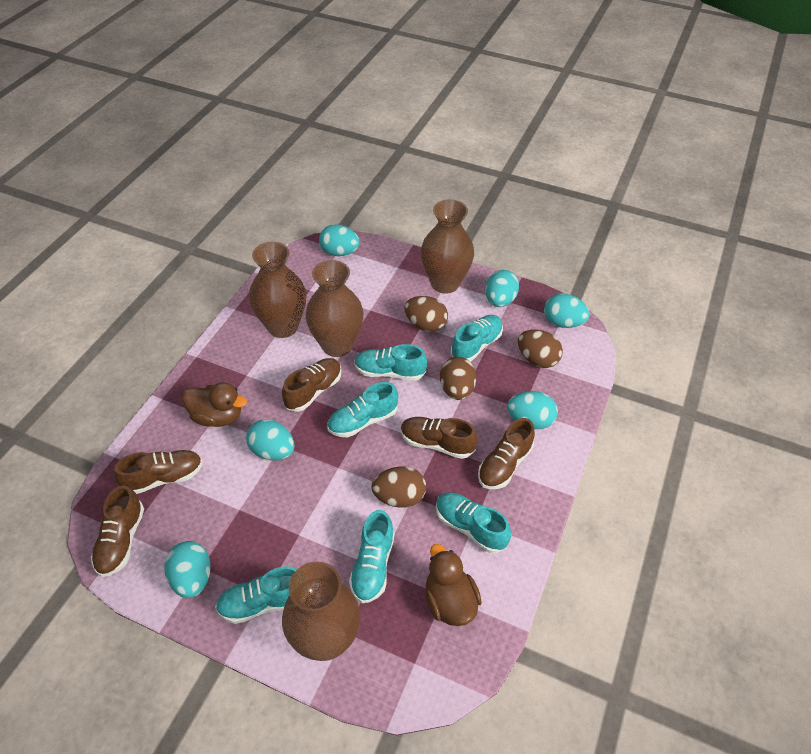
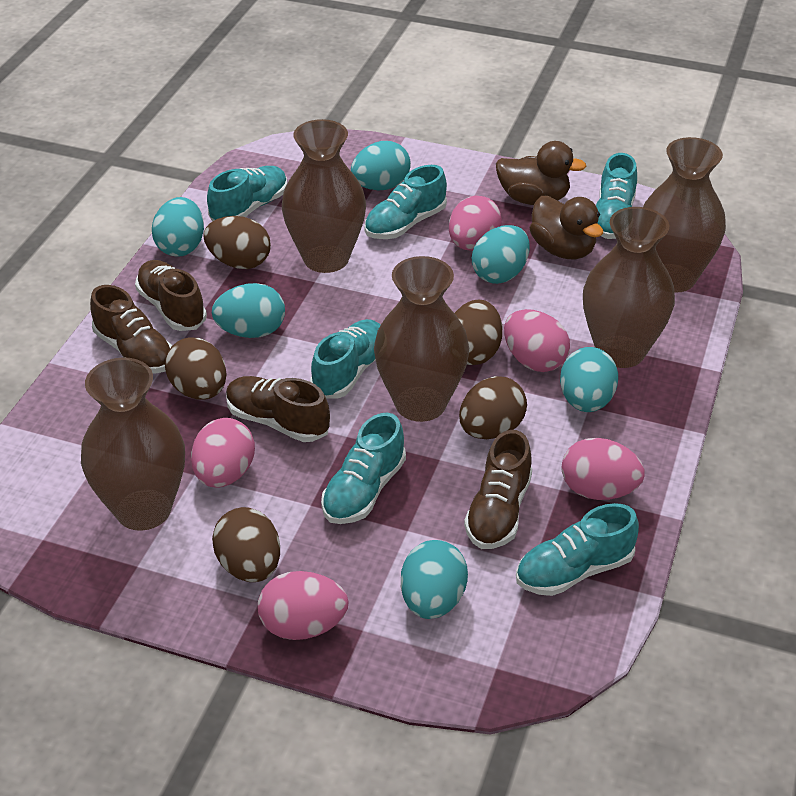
brown egg: 4 -> 5
brown shoe: 5 -> 4
brown vase: 4 -> 5
pink egg: 0 -> 5

